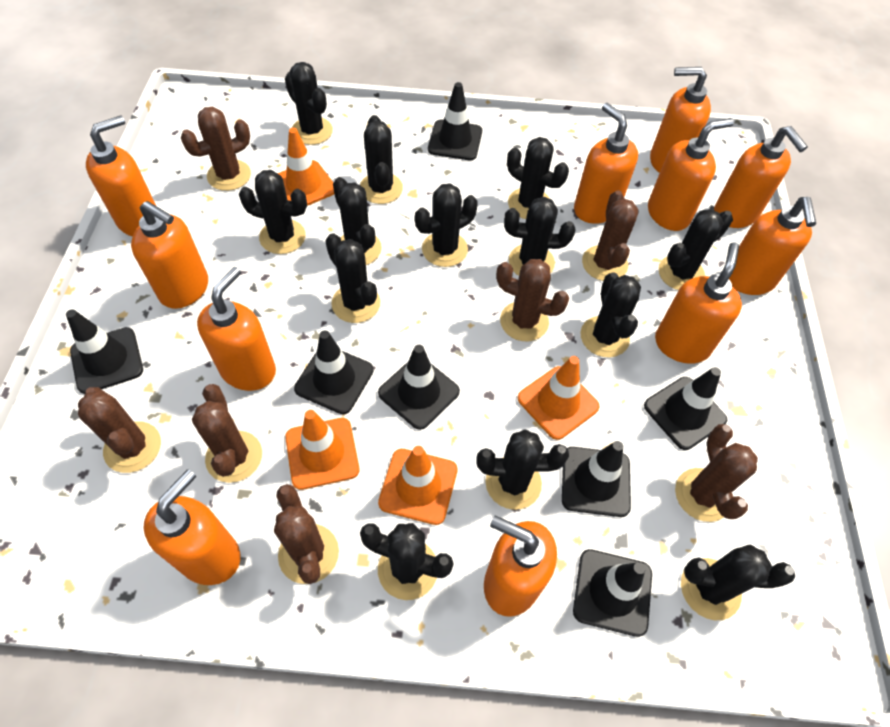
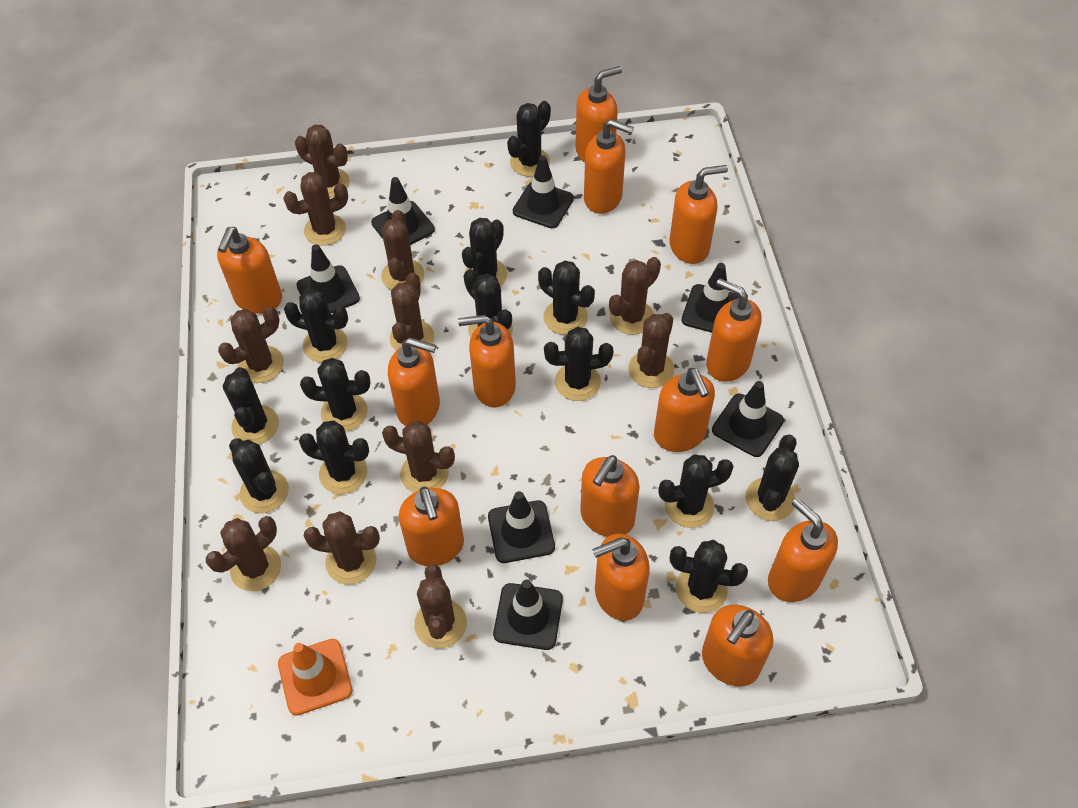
brown cactus: 7 -> 11
orange soap dispenser: 11 -> 13
orange traffic cone: 4 -> 1

